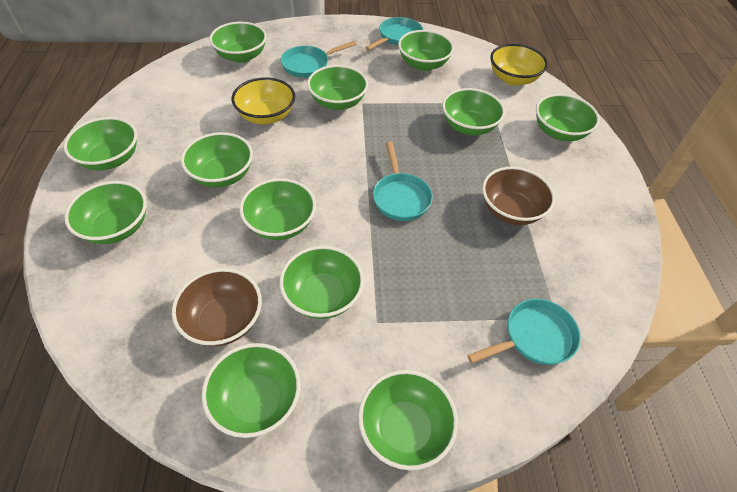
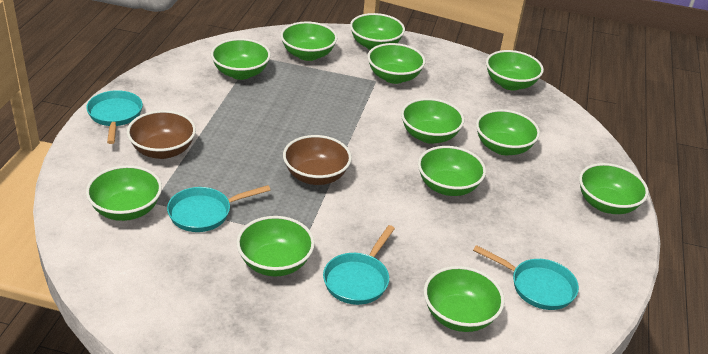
yellow bowl: 2 -> 0

